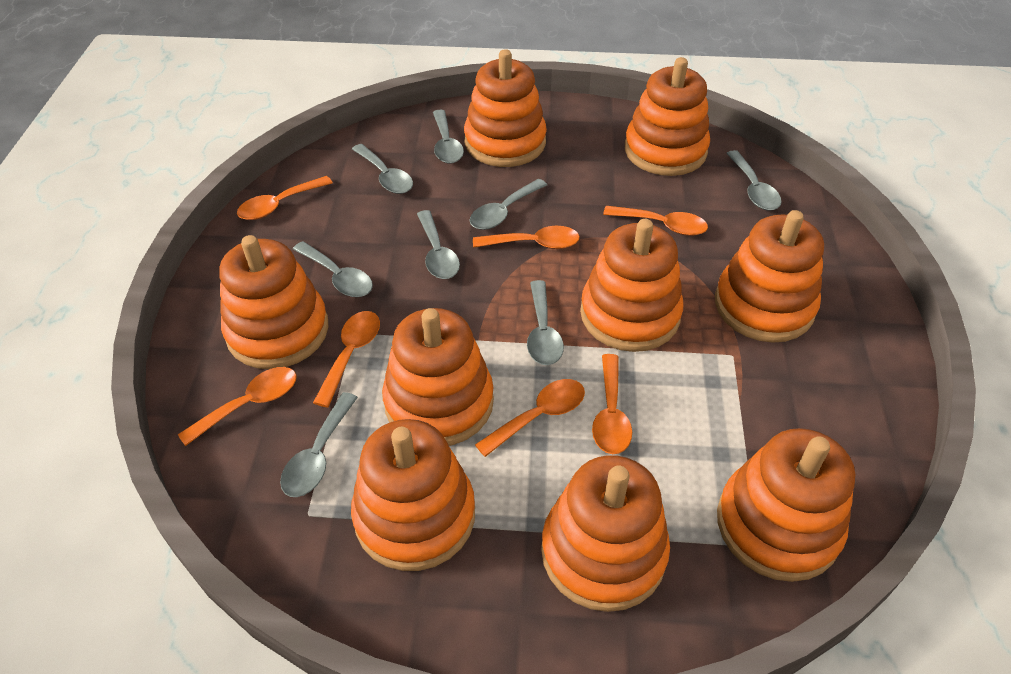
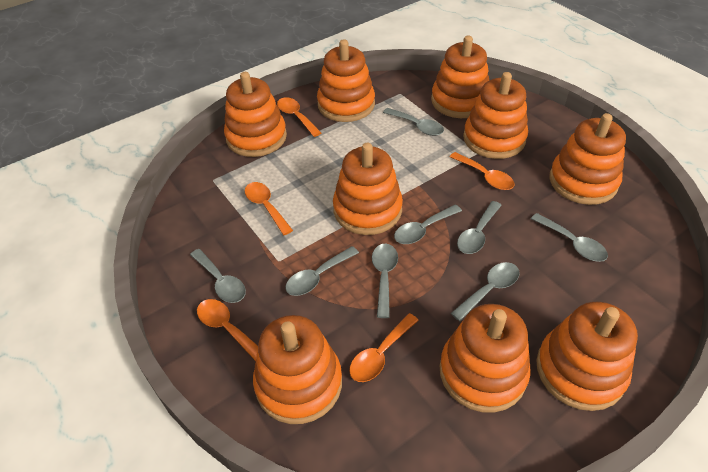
orange spoon: 7 -> 5

